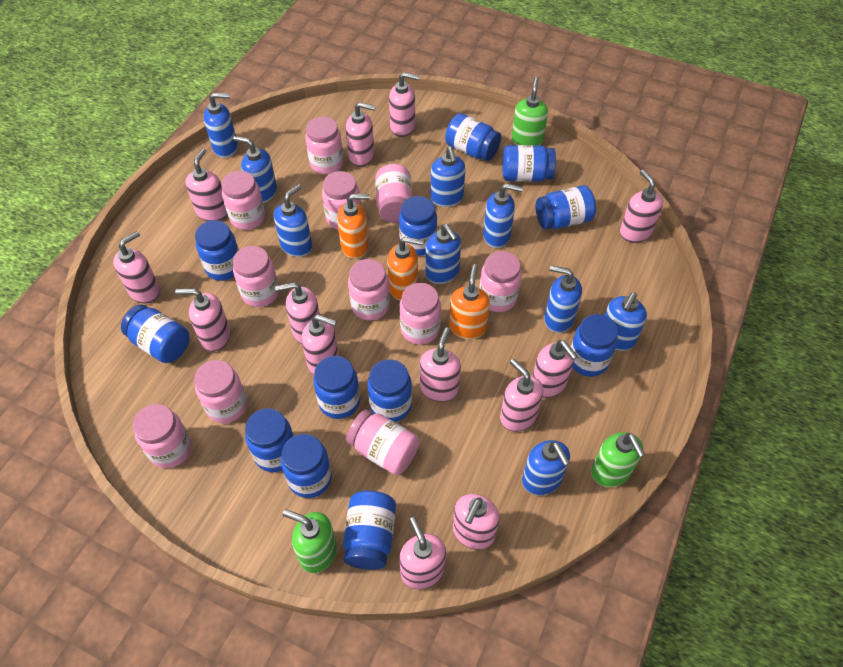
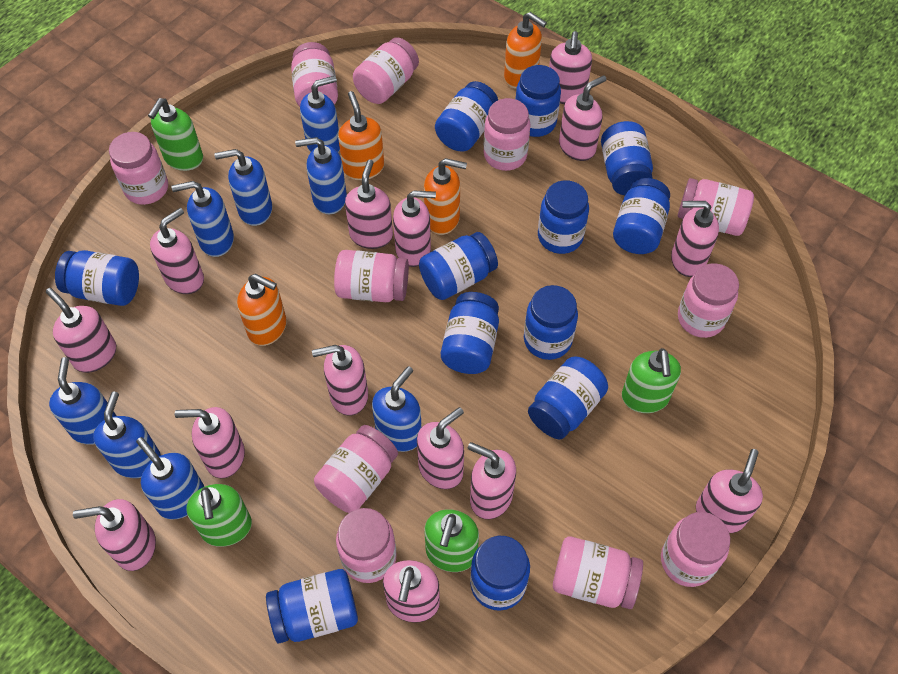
blue soap dispenser: 9 -> 8
green soap dispenser: 3 -> 4
orange soap dispenser: 3 -> 4
pink soap dispenser: 13 -> 14

